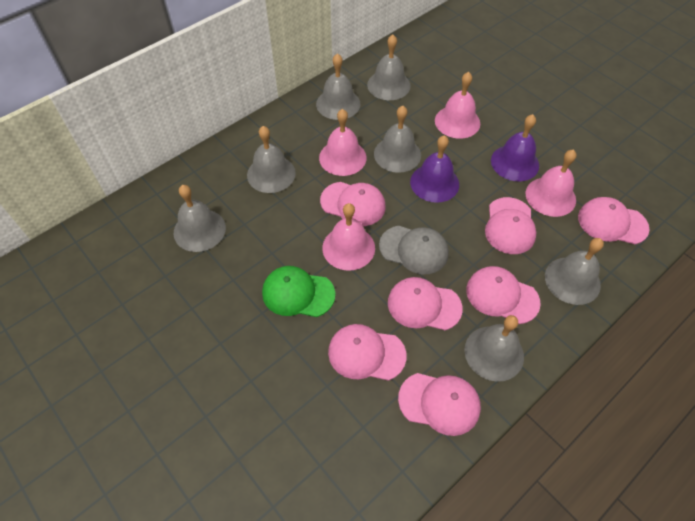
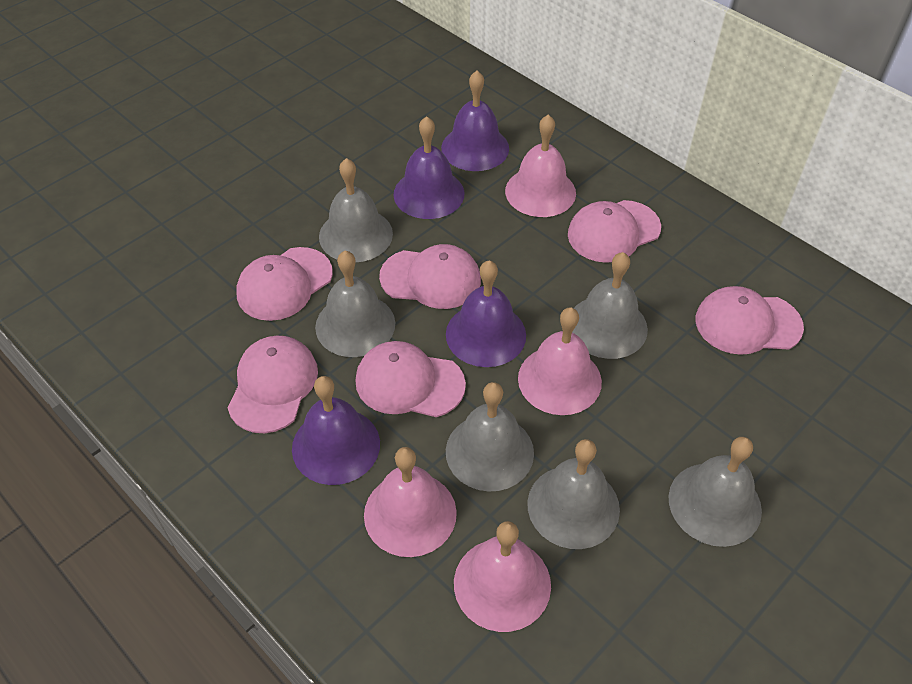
green cap: 1 -> 0
grey bell: 7 -> 6
grey cap: 1 -> 0
pink cap: 7 -> 6
purple bell: 2 -> 4

